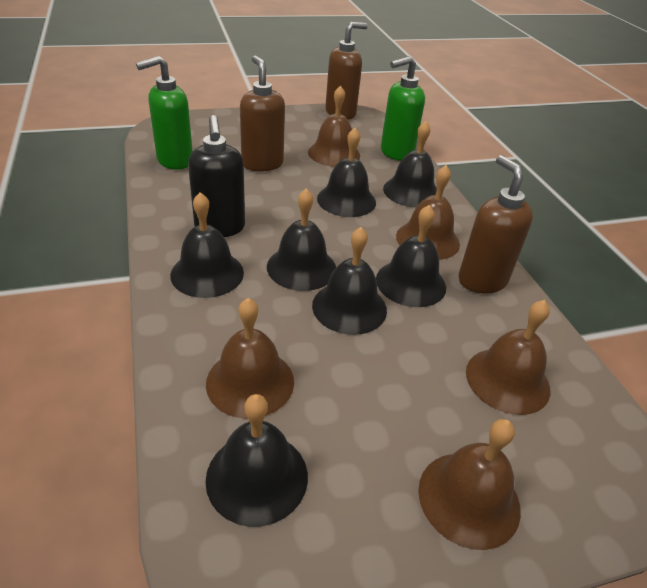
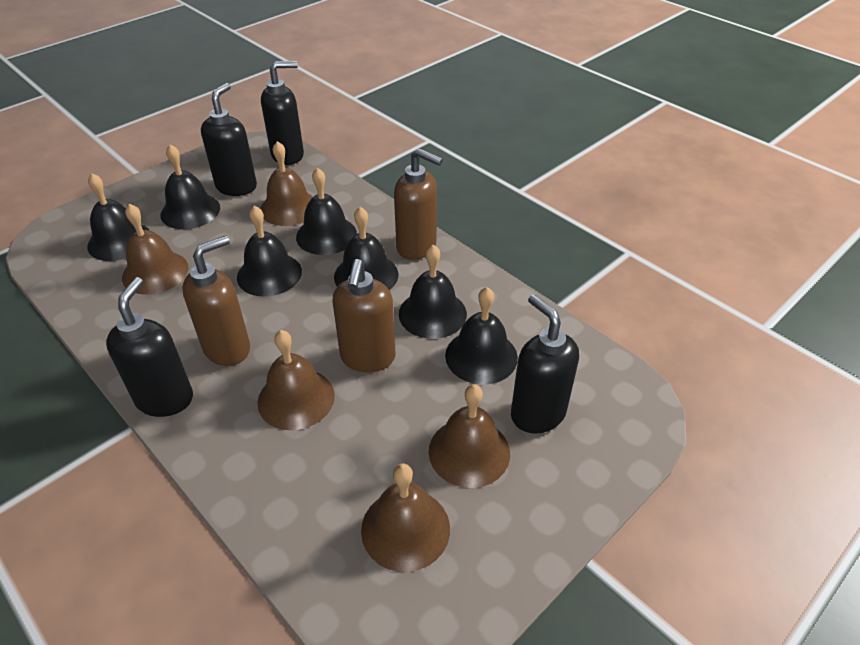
black soap dispenser: 1 -> 4
green soap dispenser: 2 -> 0

